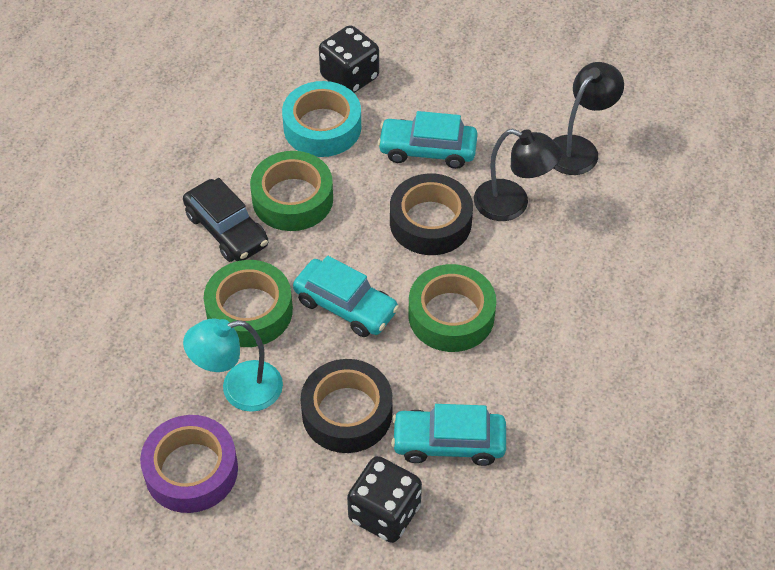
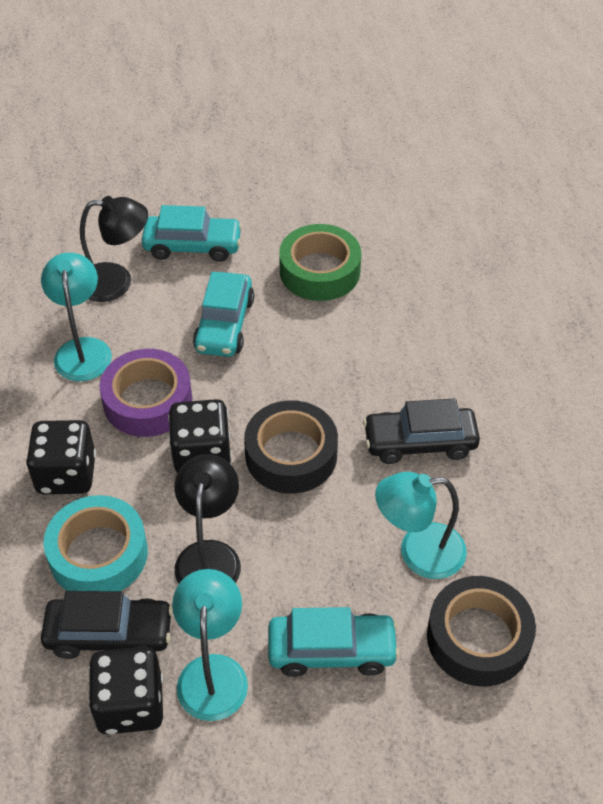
black car: 1 -> 2
black dice: 2 -> 3
green tape: 3 -> 1
turquoise lamp: 1 -> 3

